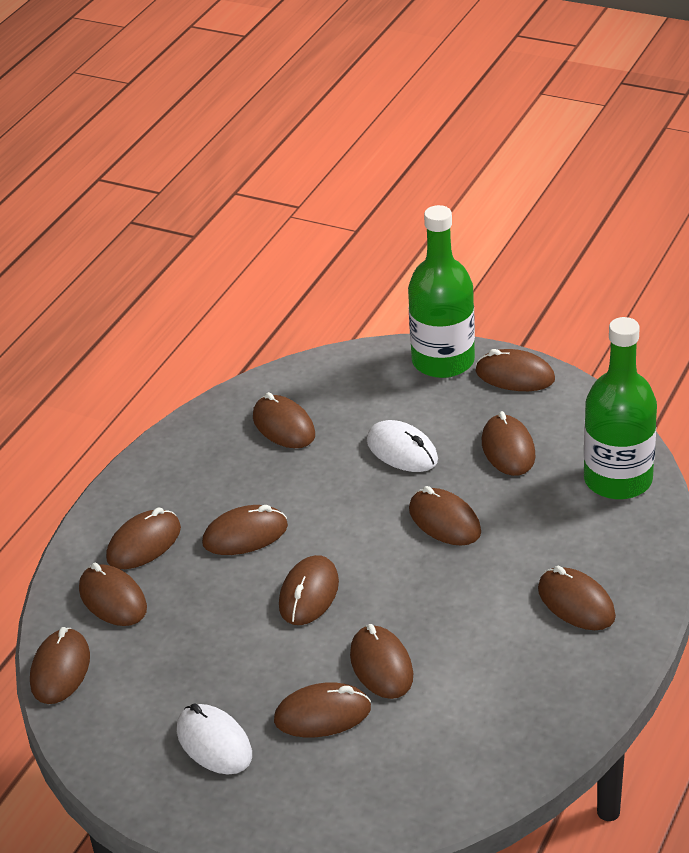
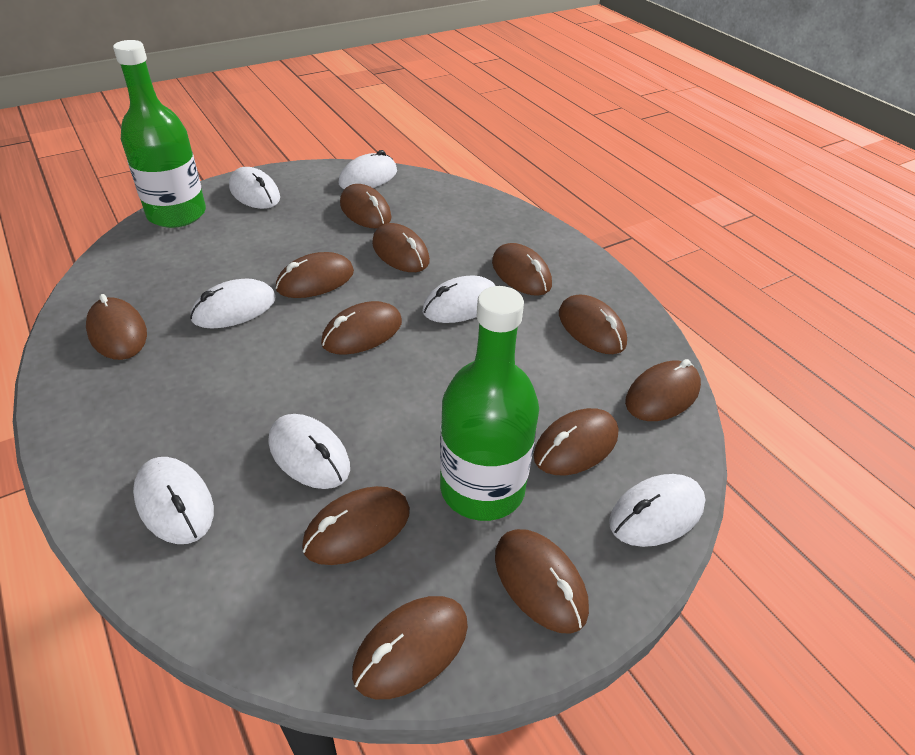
white mouse: 2 -> 7

